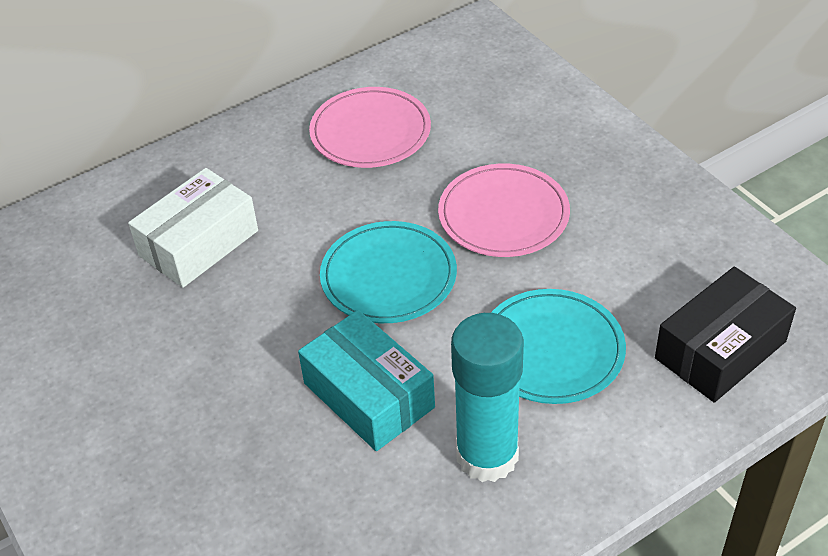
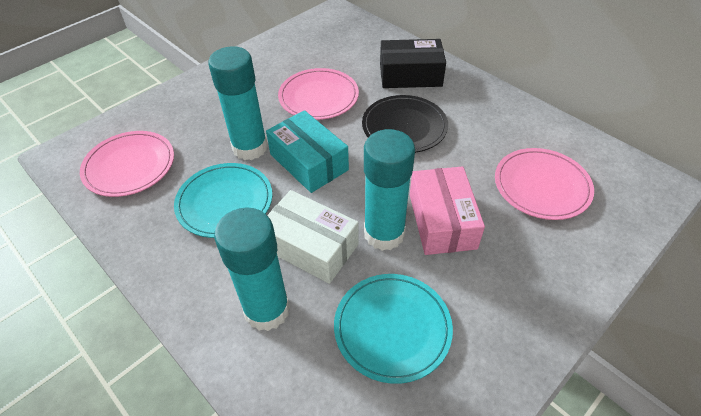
black plate: 0 -> 1
pink box: 0 -> 1
pink plate: 2 -> 3
turquoise glue stick: 1 -> 3

